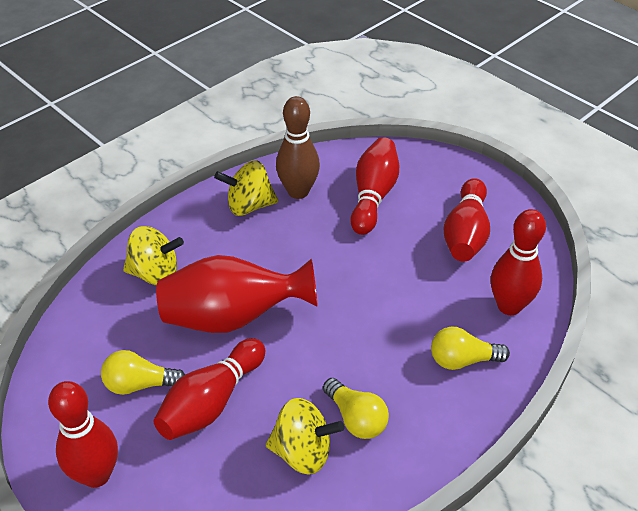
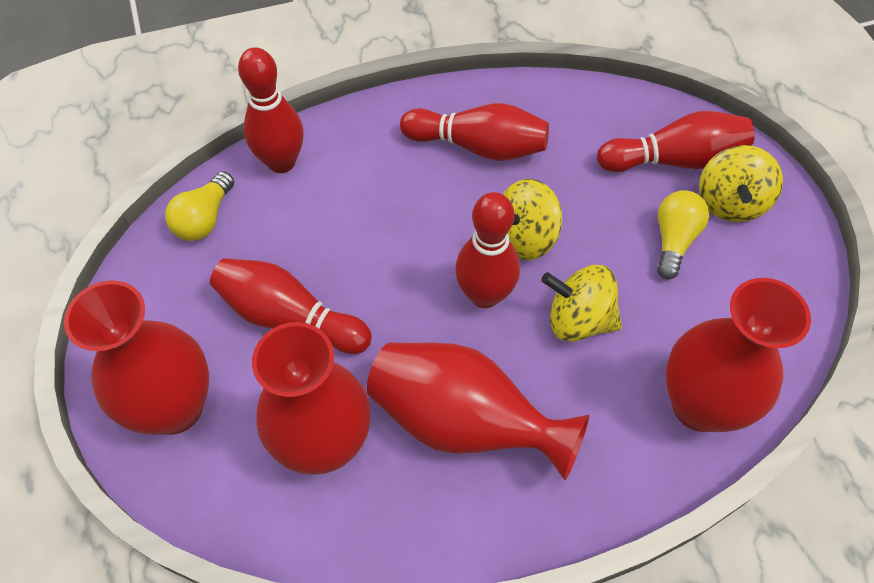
brown bowling pin: 1 -> 0
red vase: 1 -> 4
yellow light bulb: 3 -> 2

